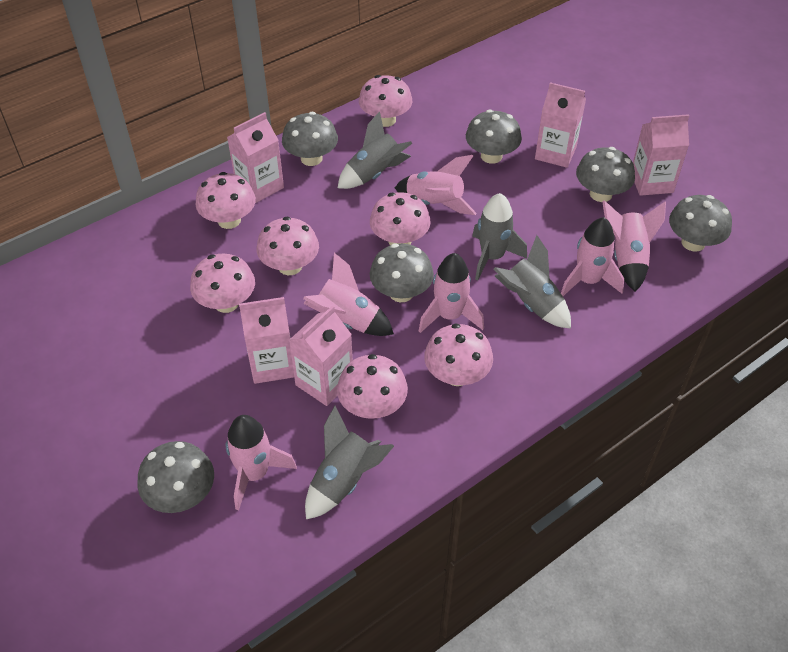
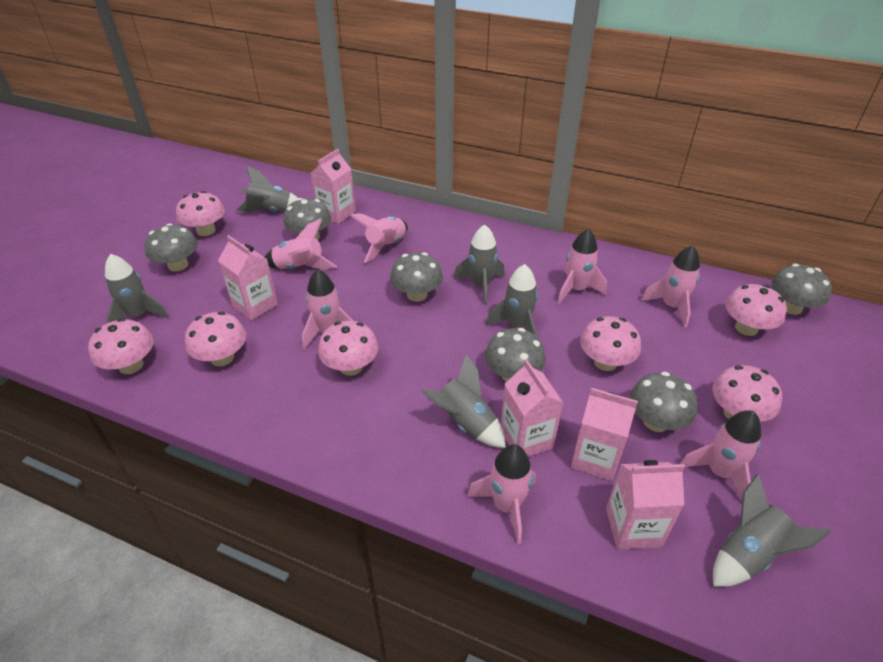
grey rocket: 4 -> 6
pink rocket: 6 -> 7

